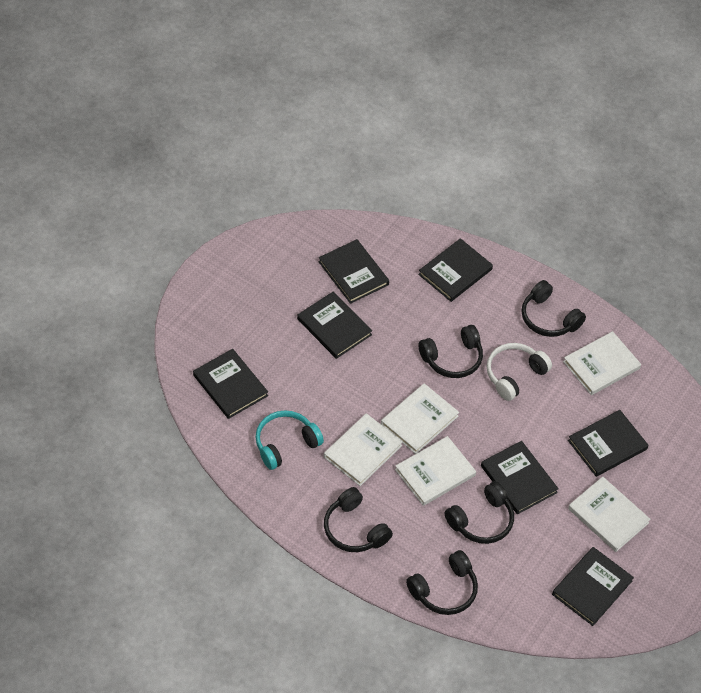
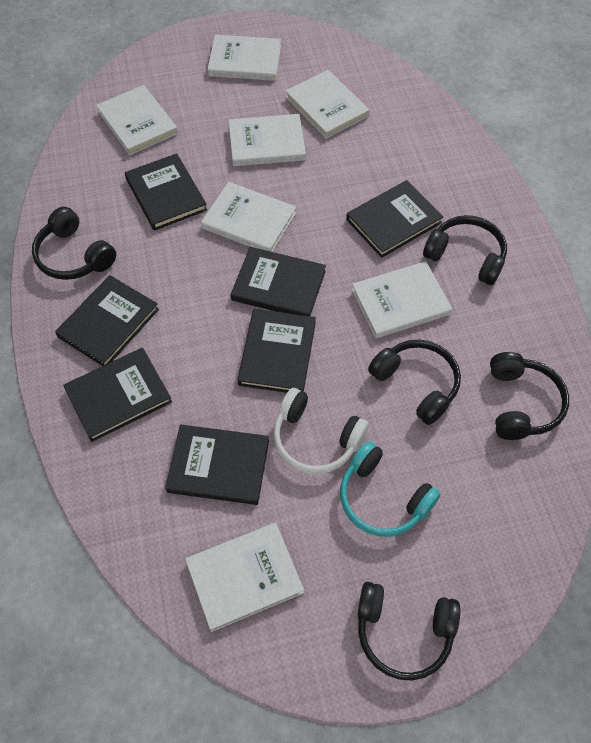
white book: 5 -> 7

